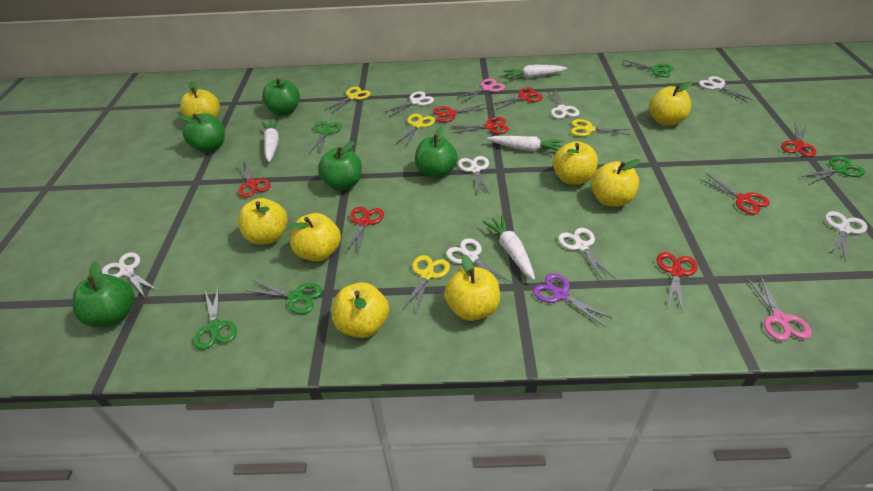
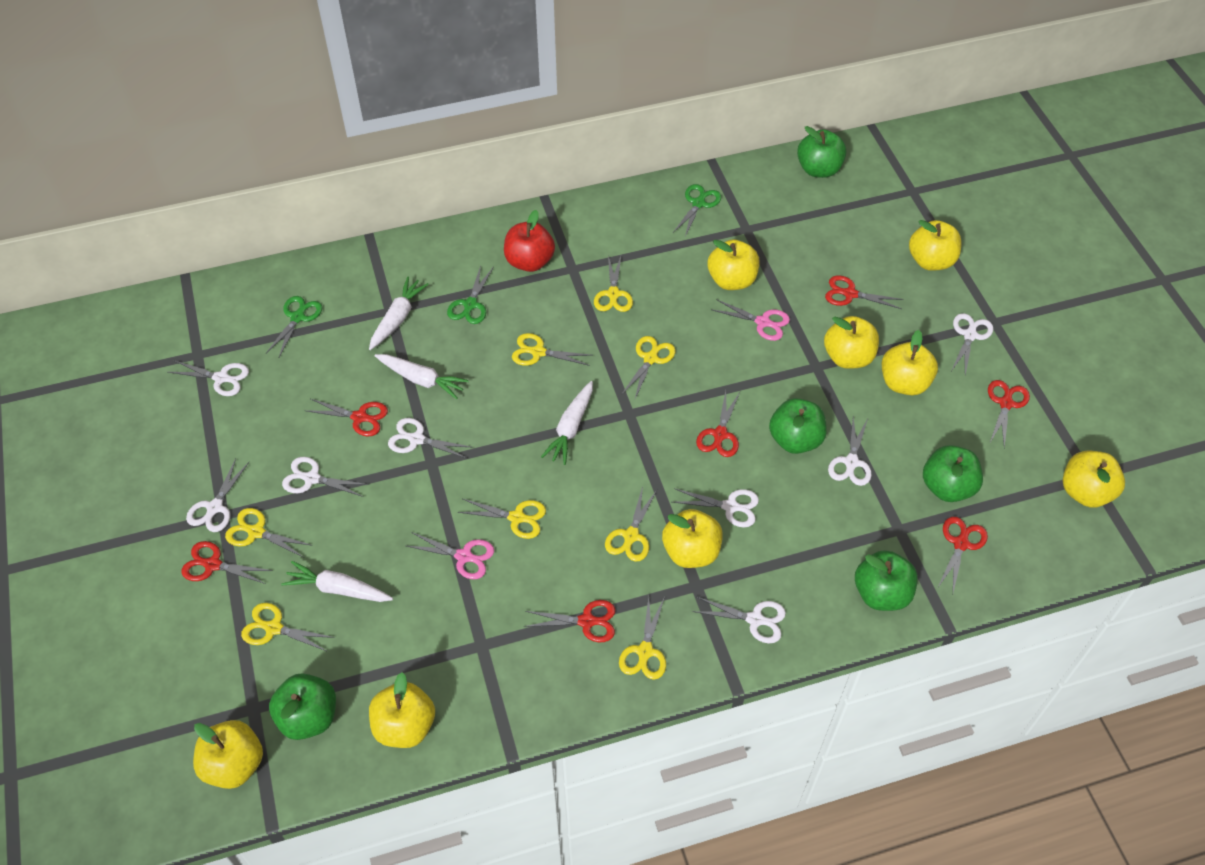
green scissors: 5 -> 3
purple scissors: 1 -> 0
red apple: 0 -> 1
red scissors: 8 -> 7
yellow scissors: 4 -> 8

